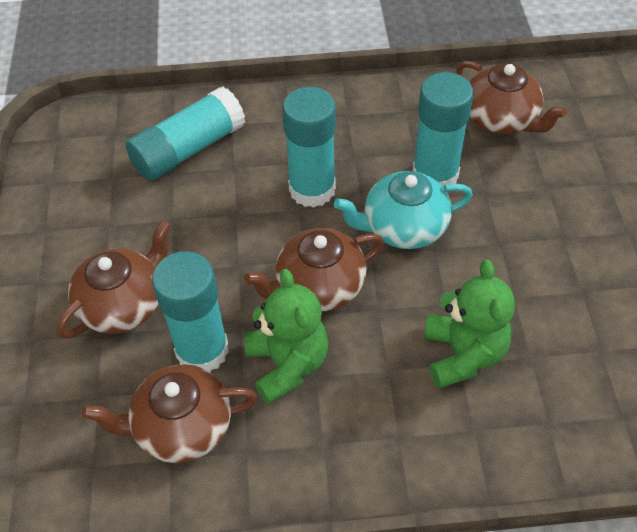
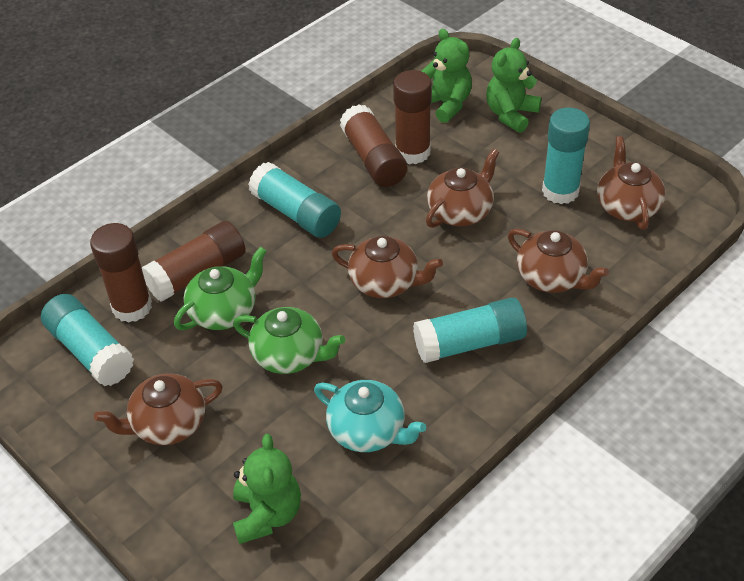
brown glue stick: 0 -> 4
brown teapot: 4 -> 5
green teapot: 0 -> 2
green teddy bear: 2 -> 3

